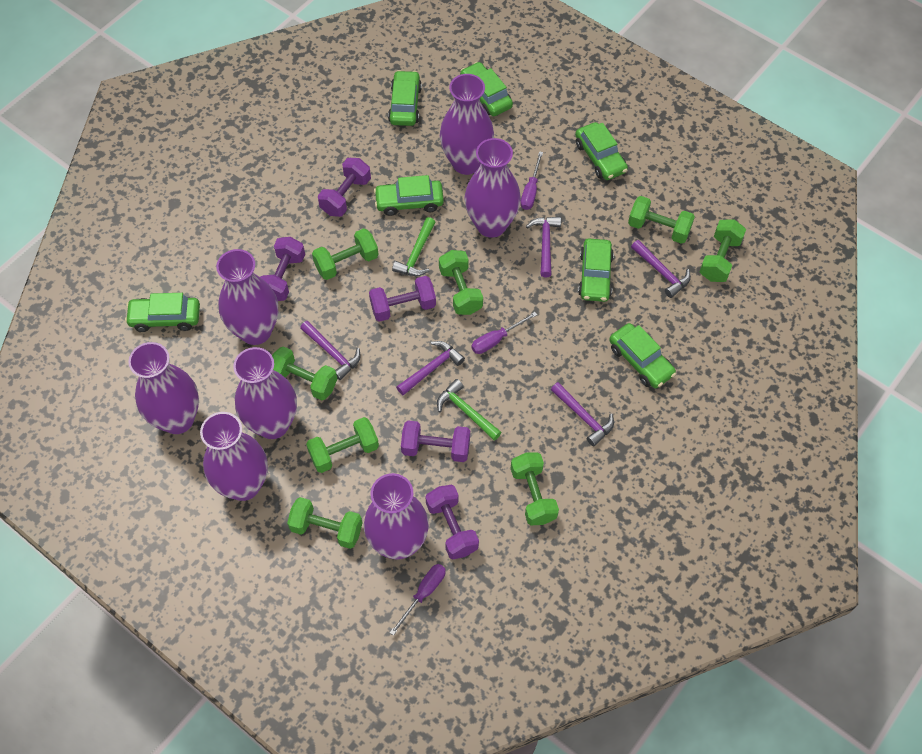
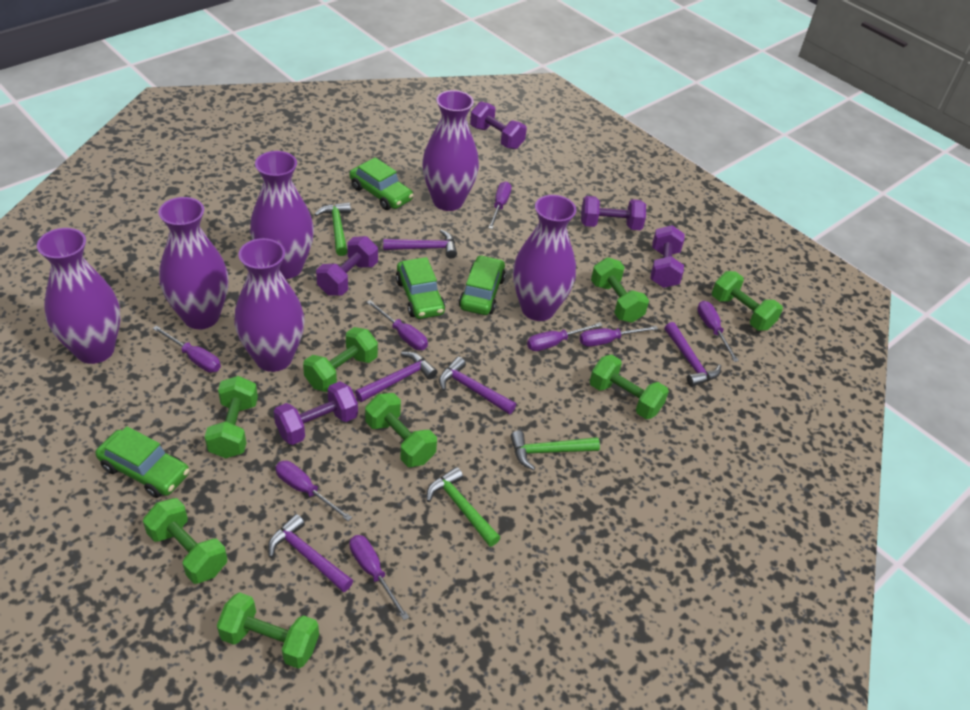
green car: 7 -> 4
green hammer: 2 -> 3
purple screwdriver: 3 -> 8
purple vase: 7 -> 6

